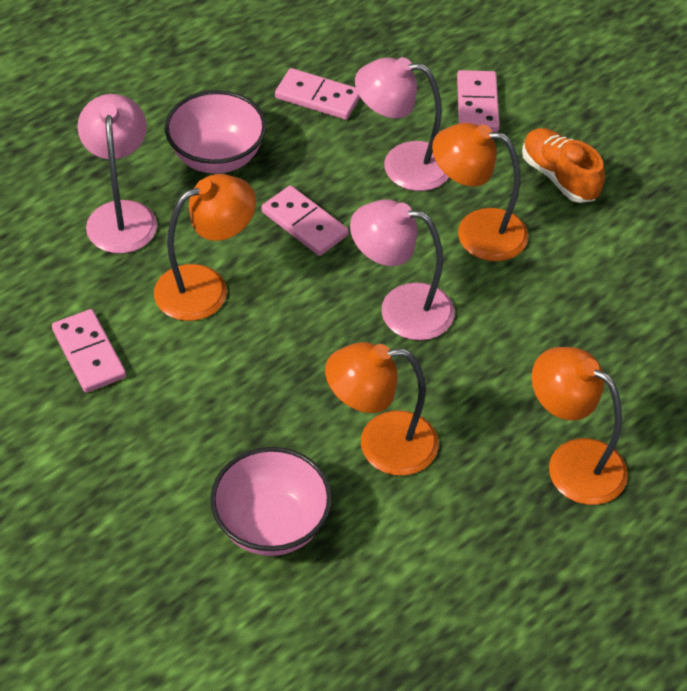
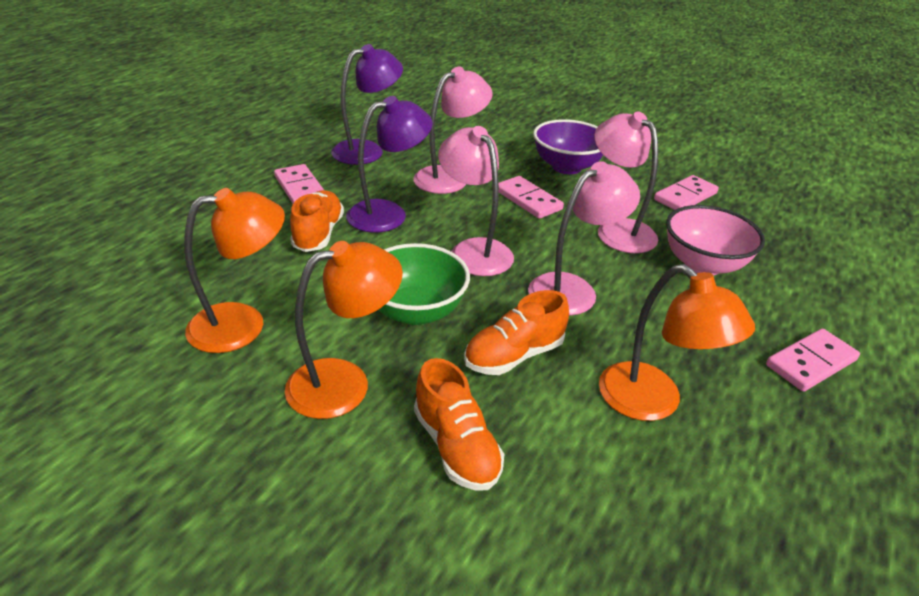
green bowl: 0 -> 1
orange lamp: 4 -> 3
orange shoe: 1 -> 3
pink bowl: 2 -> 1
pink lamp: 3 -> 4
purple bowl: 0 -> 1
purple lamp: 0 -> 2

